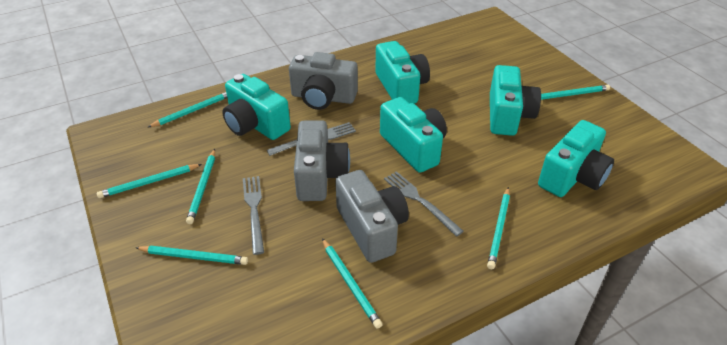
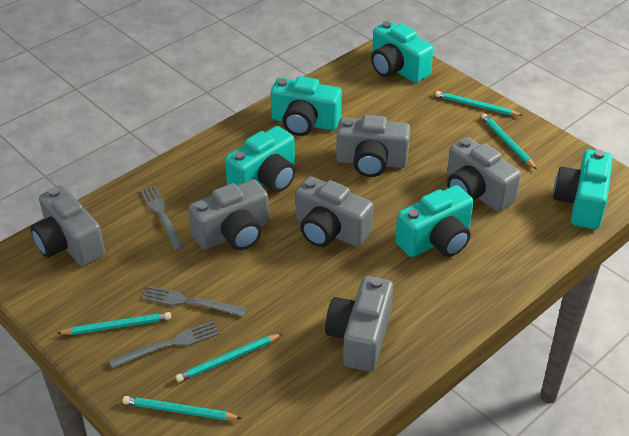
grey camera: 3 -> 6
turquoise pencil: 7 -> 5

